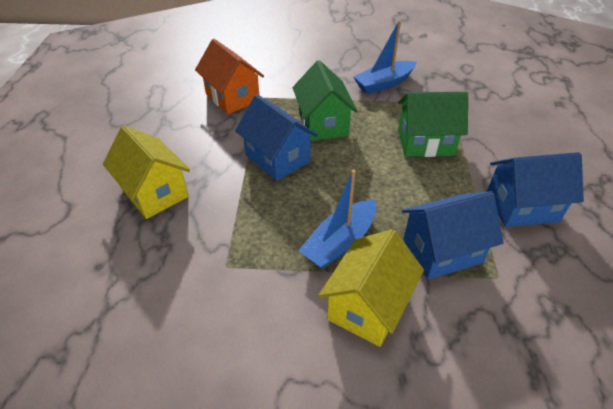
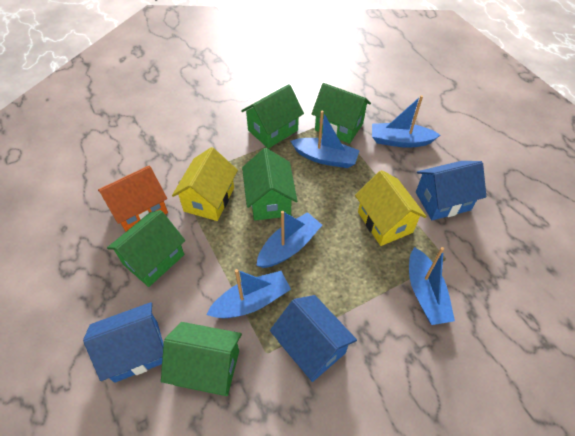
blue boat: 2 -> 5
green house: 2 -> 5

